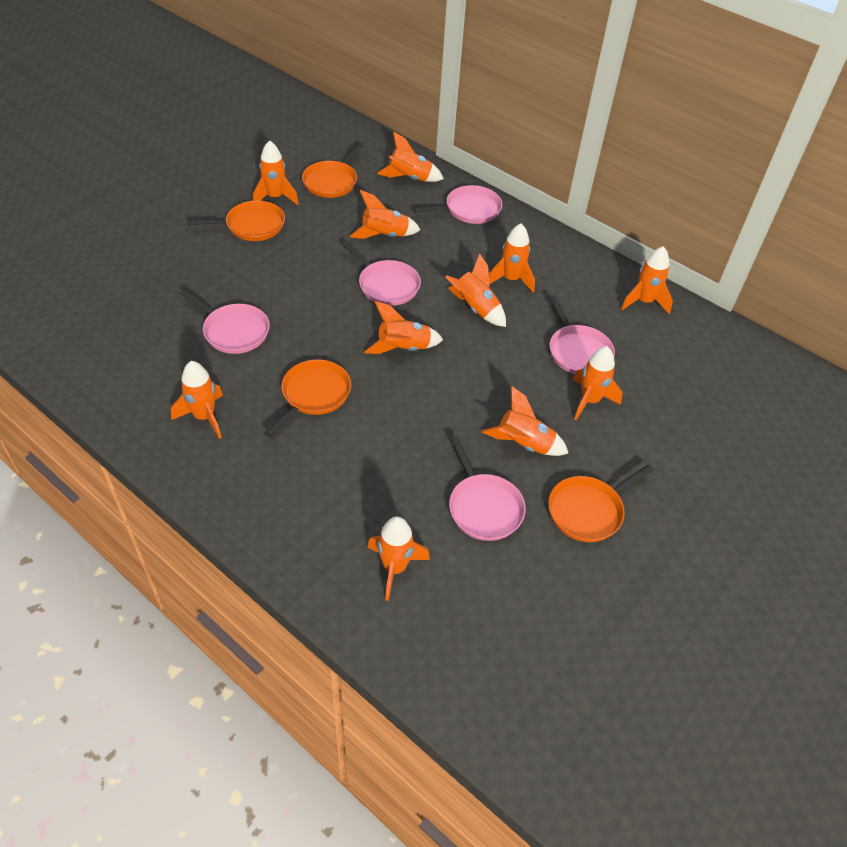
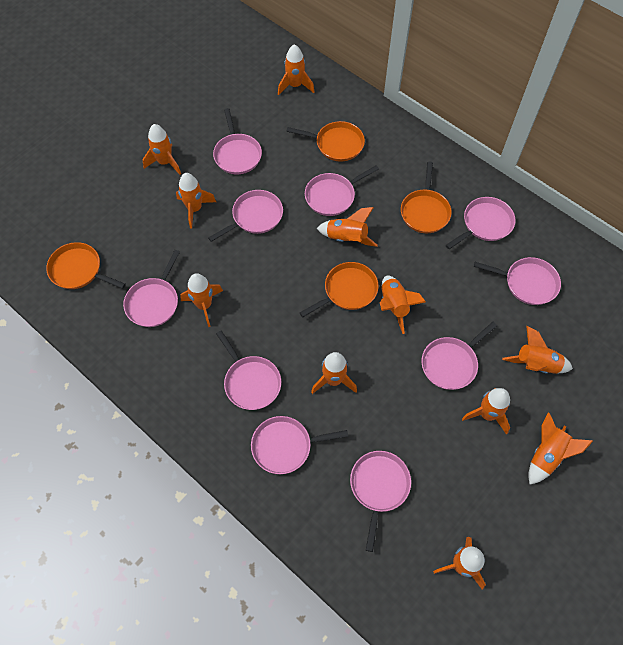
pink pan: 5 -> 10

